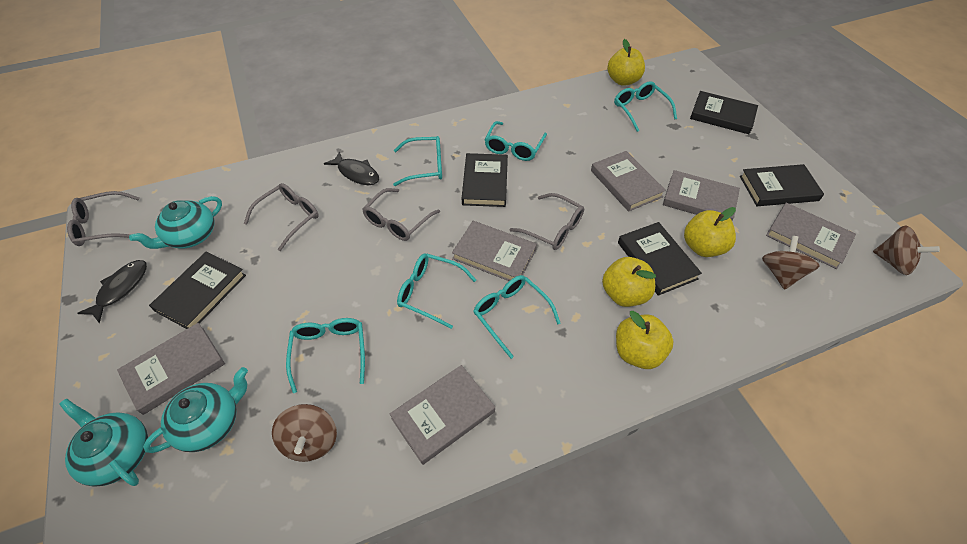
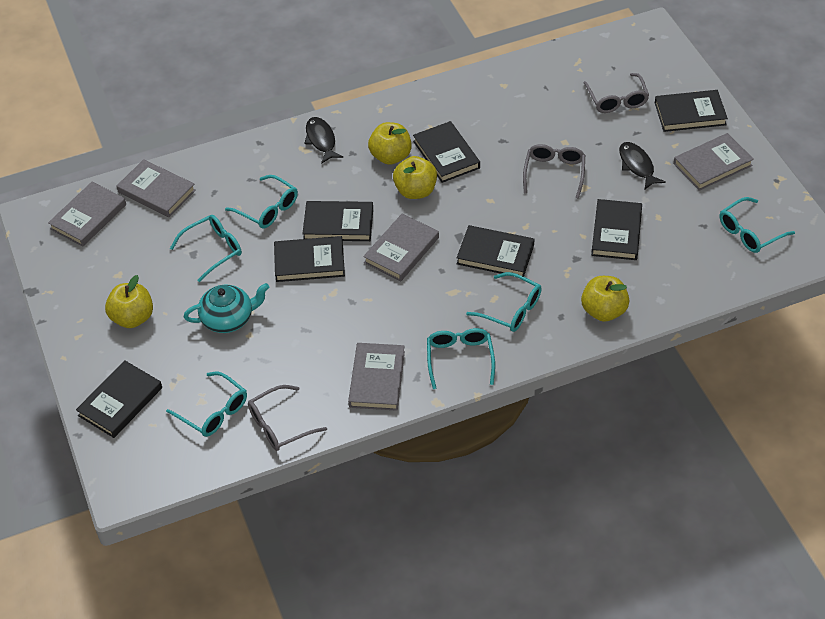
black book: 5 -> 7
brown spinning top: 3 -> 0
grey book: 6 -> 5
grey glasses: 4 -> 3
turquoise teapot: 3 -> 1

